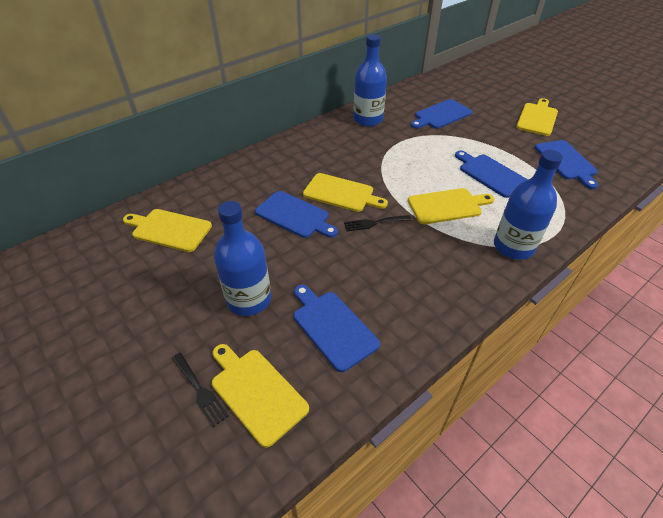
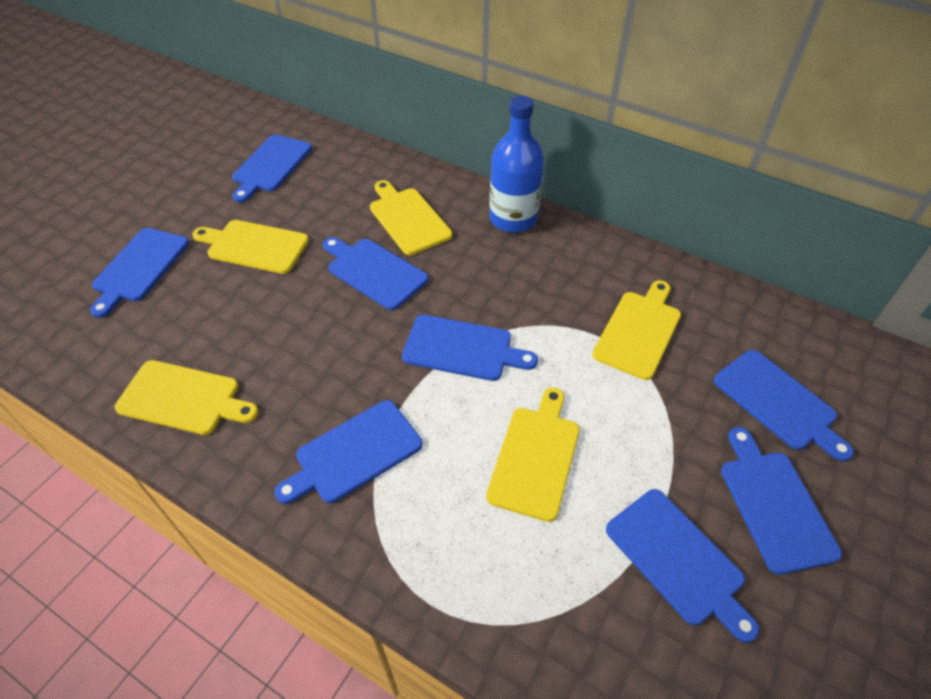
black fork: 2 -> 0
blue bottle: 3 -> 1
blue cutting board: 5 -> 8

